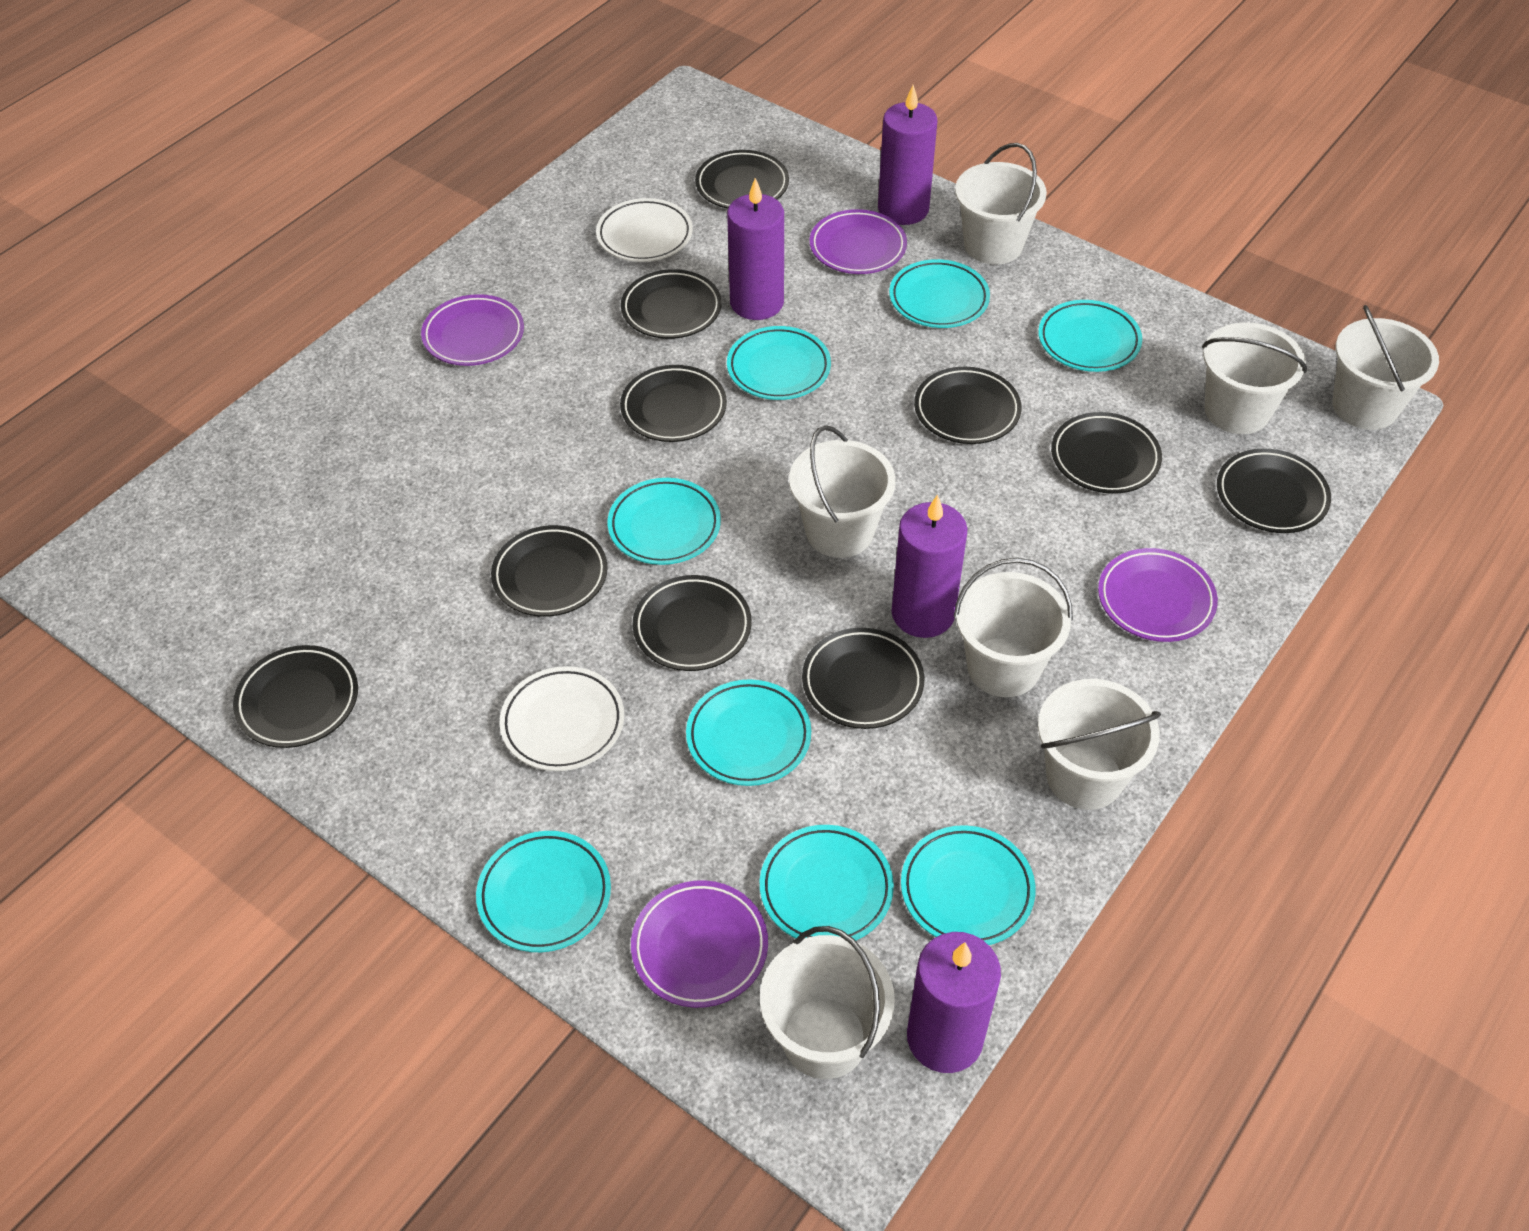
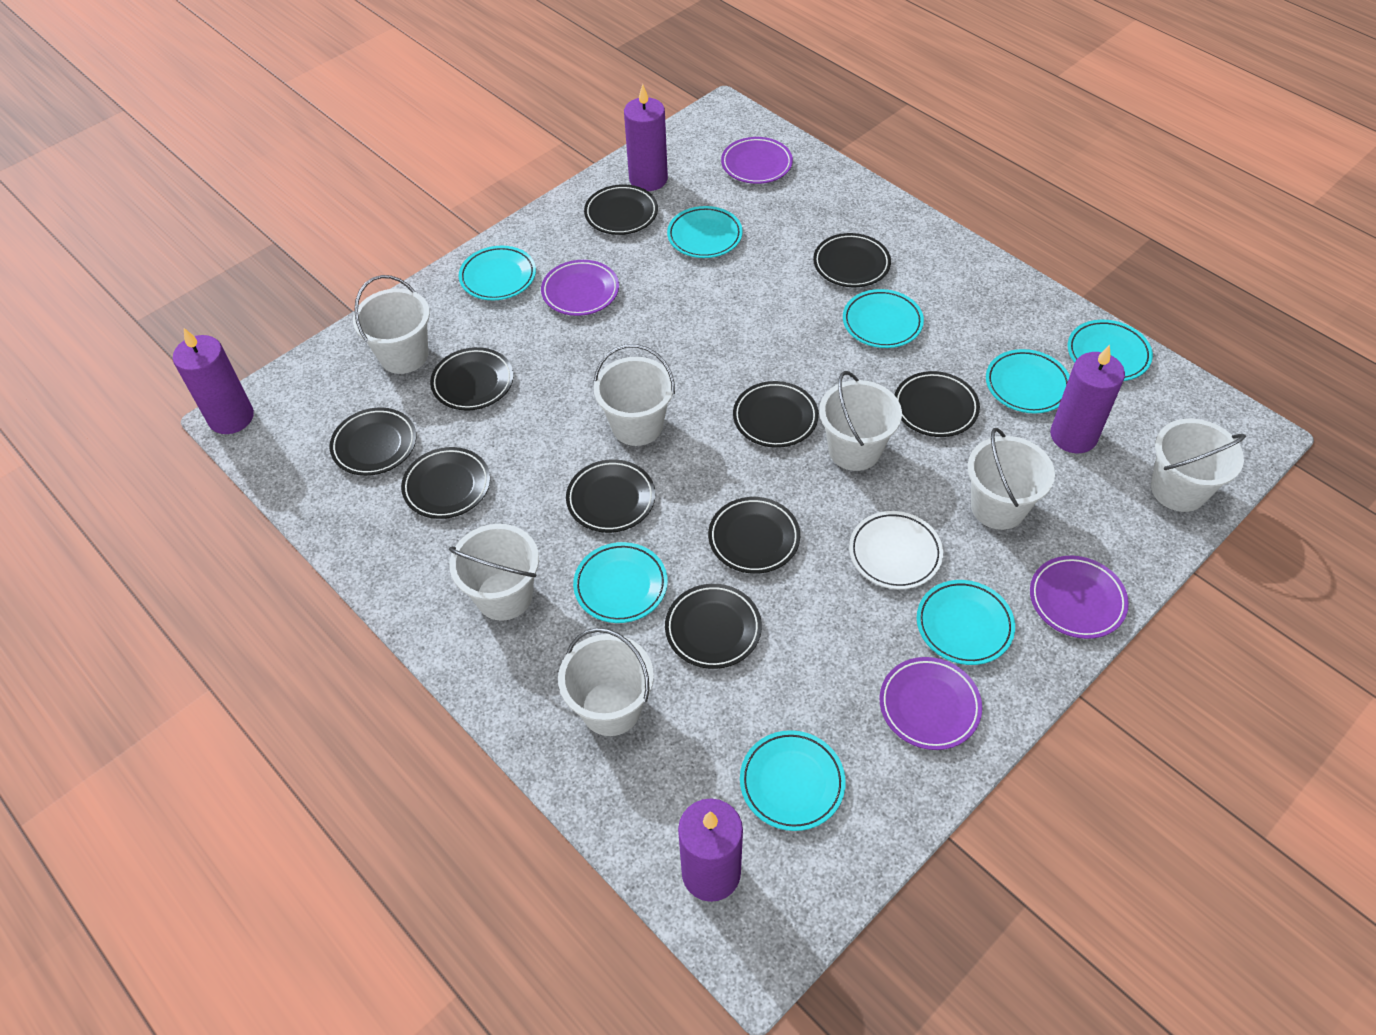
white plate: 2 -> 1

